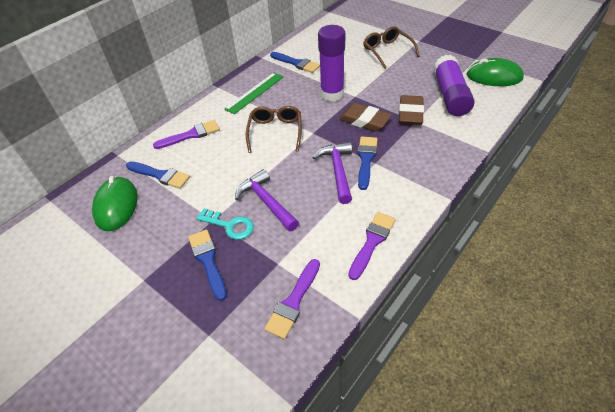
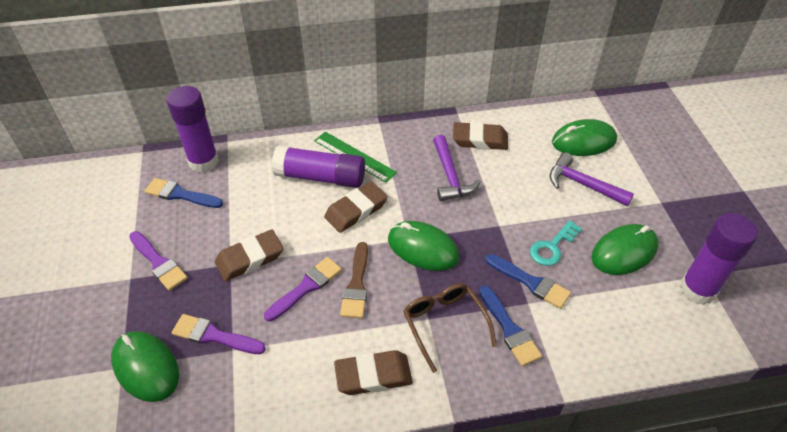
blue brush: 4 -> 3
brown brush: 0 -> 1
brown eraser: 2 -> 4
brown glasses: 2 -> 1
green mouse: 2 -> 4
purple glue stick: 2 -> 3

